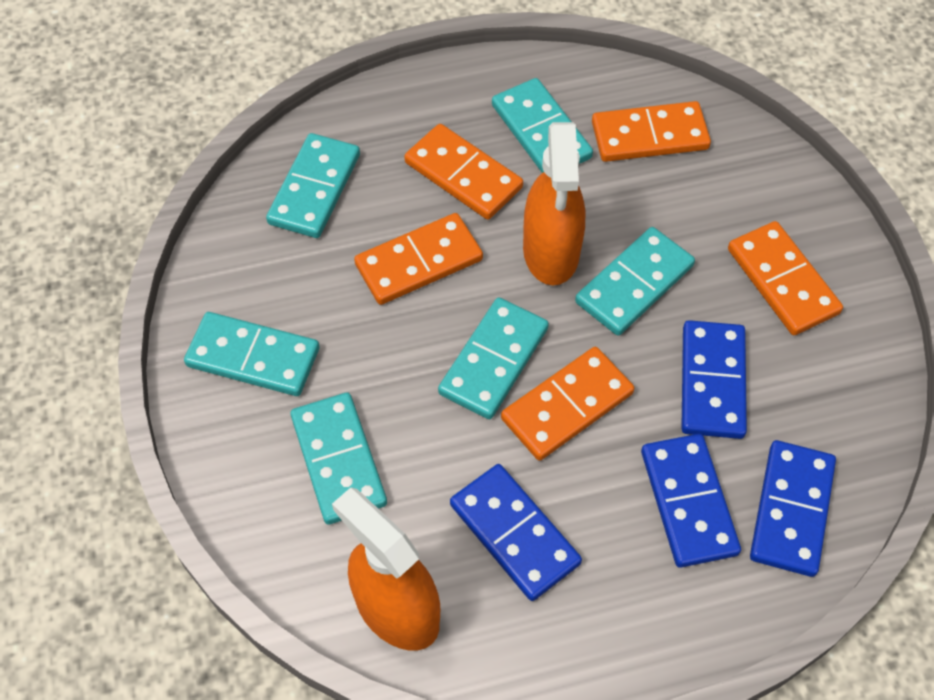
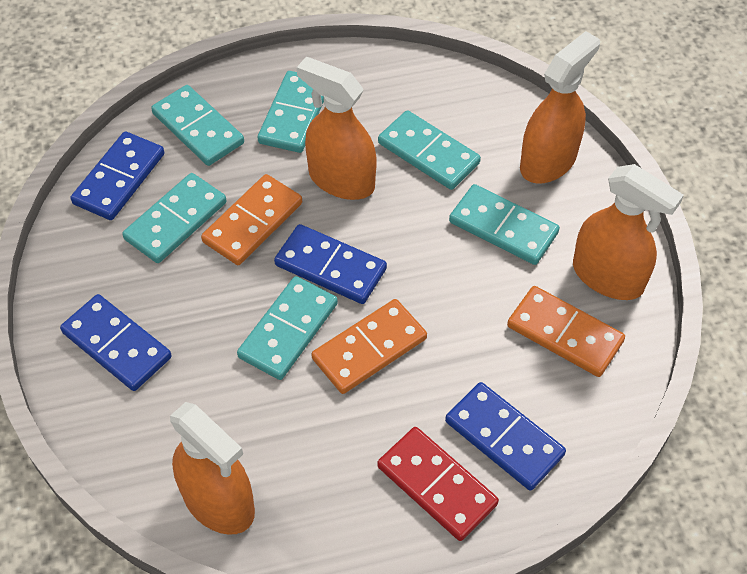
orange domino: 5 -> 3
orange spray bottle: 2 -> 4
red domino: 0 -> 1

